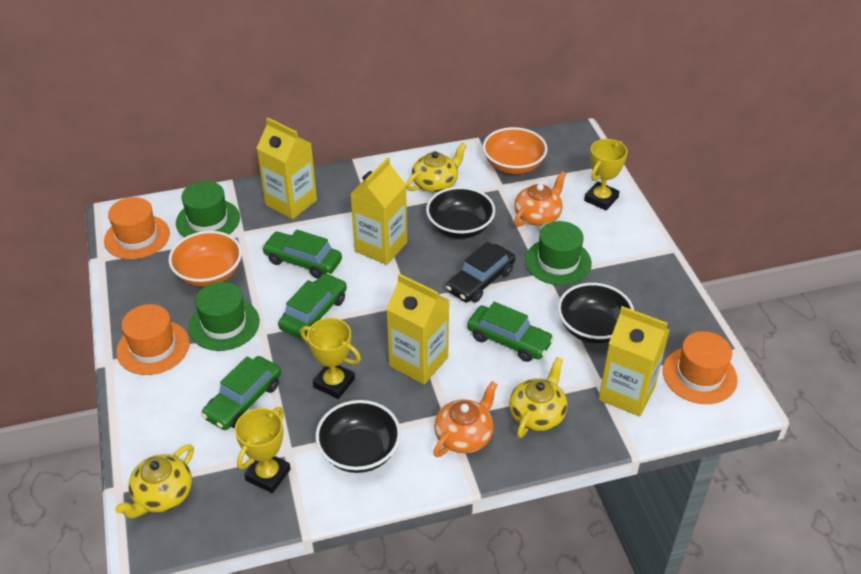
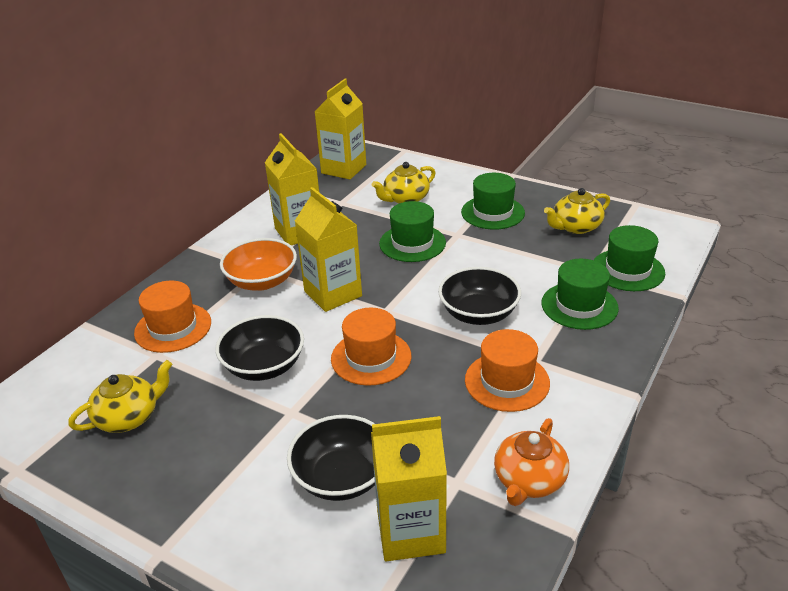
black car: 1 -> 0
green car: 4 -> 0
green hat: 3 -> 4
orange bowl: 2 -> 1
orange teapot: 2 -> 1
yellow trophy: 3 -> 0

